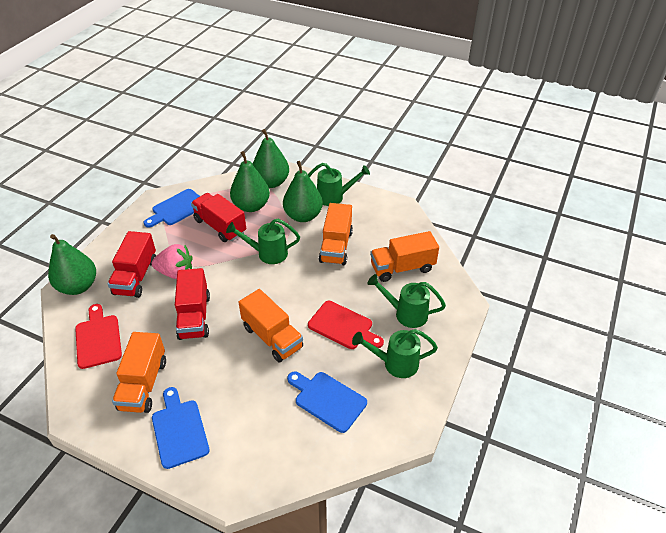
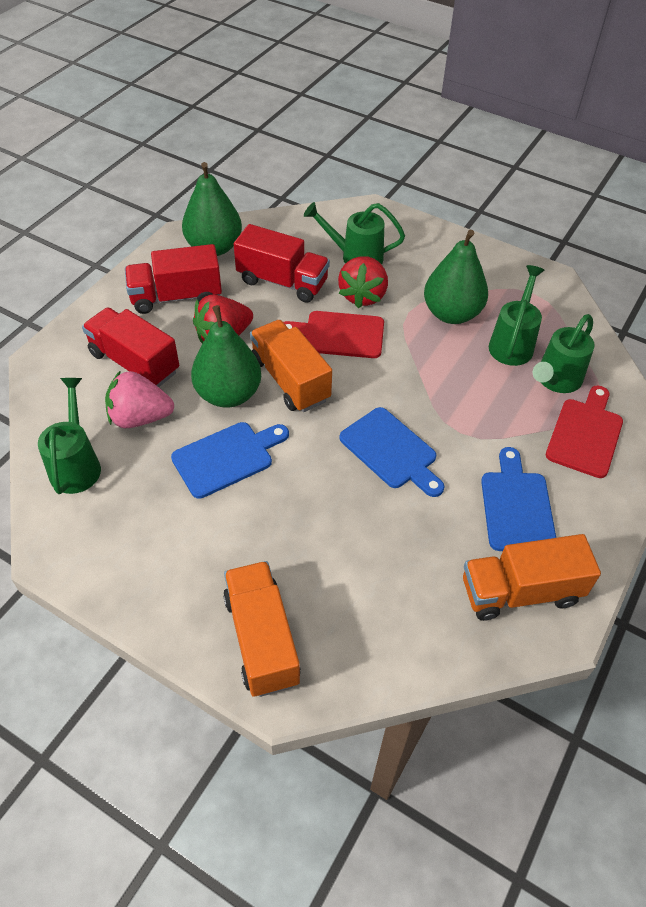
green pear: 4 -> 3
orange truck: 4 -> 3
red strawberry: 0 -> 2

